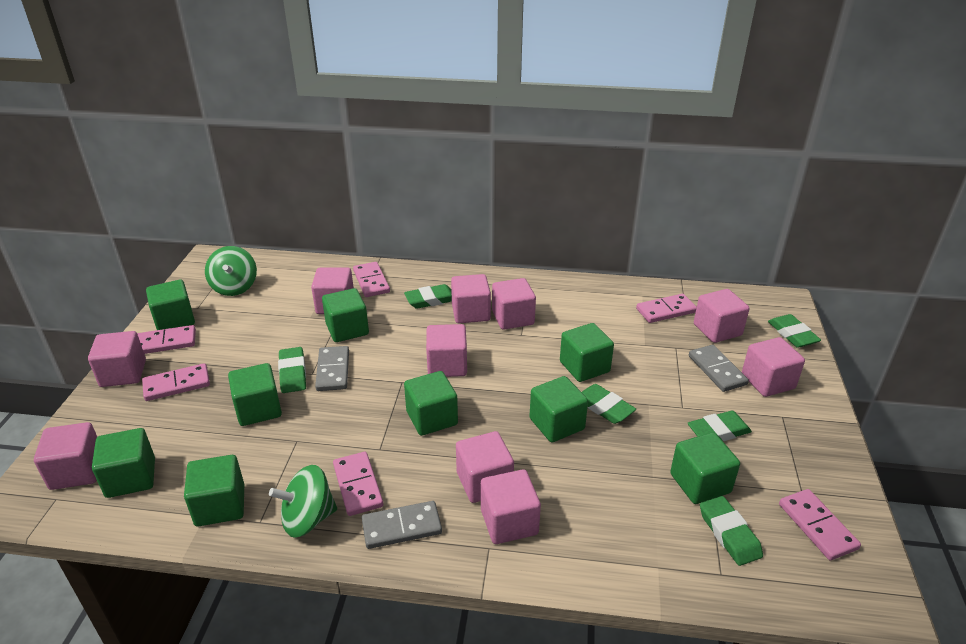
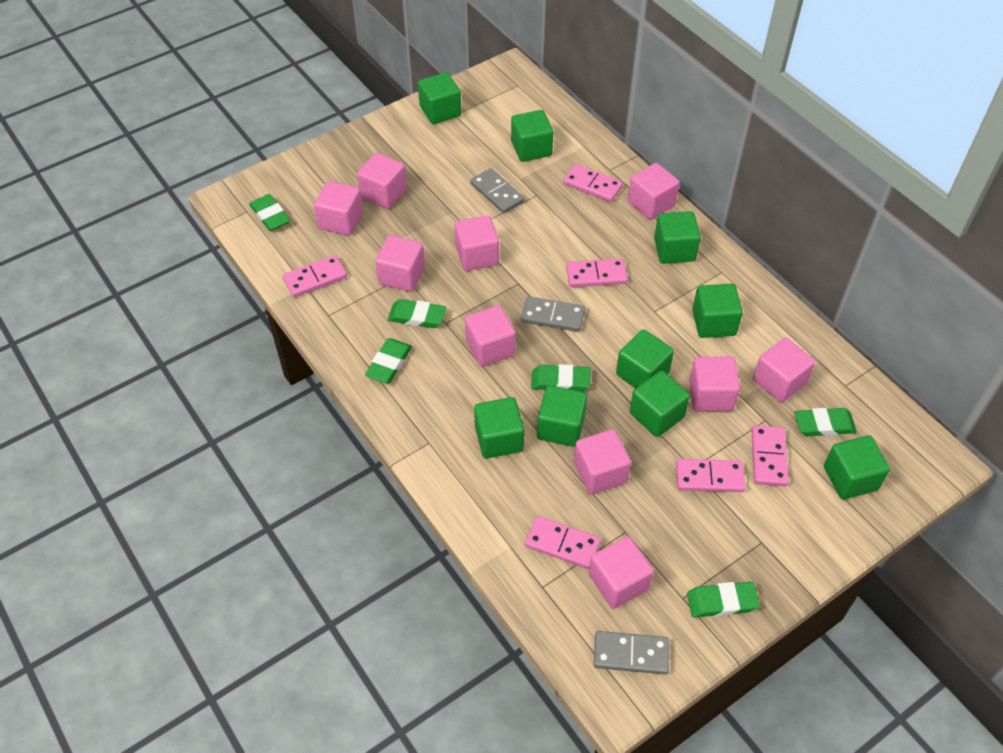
green spinning top: 2 -> 0

